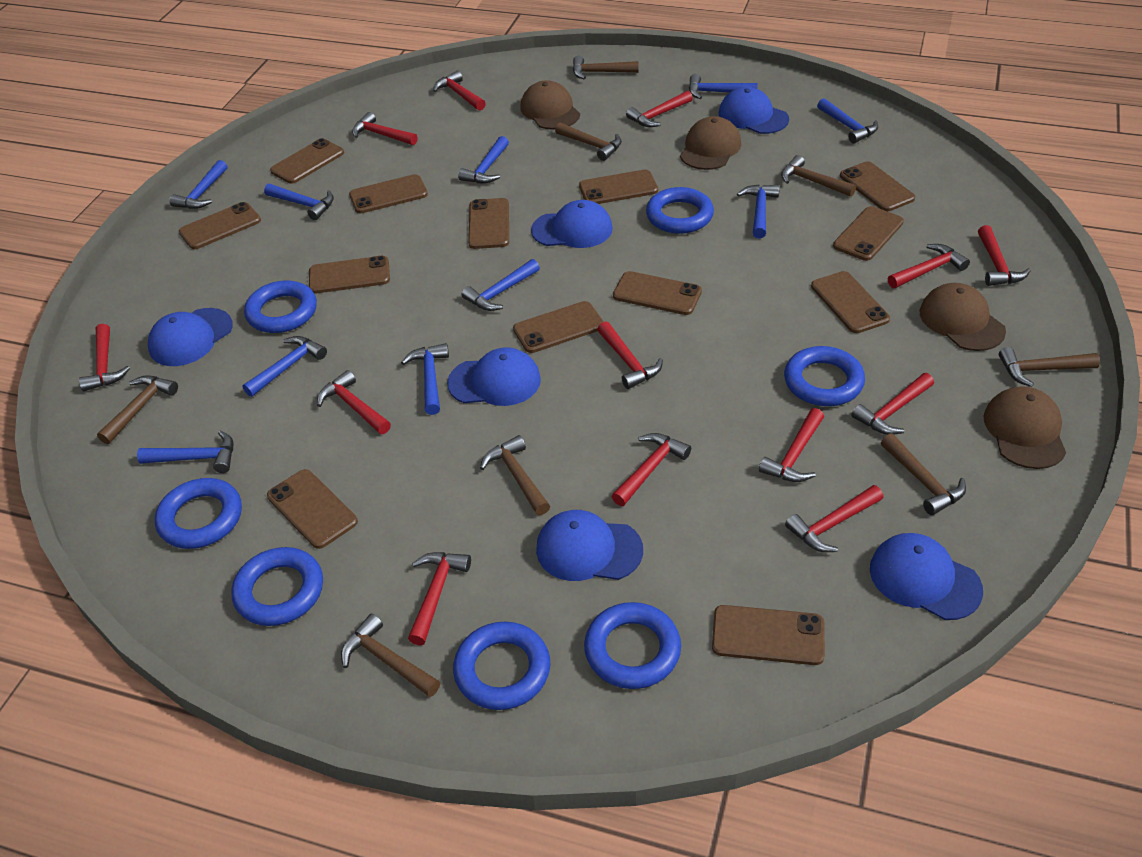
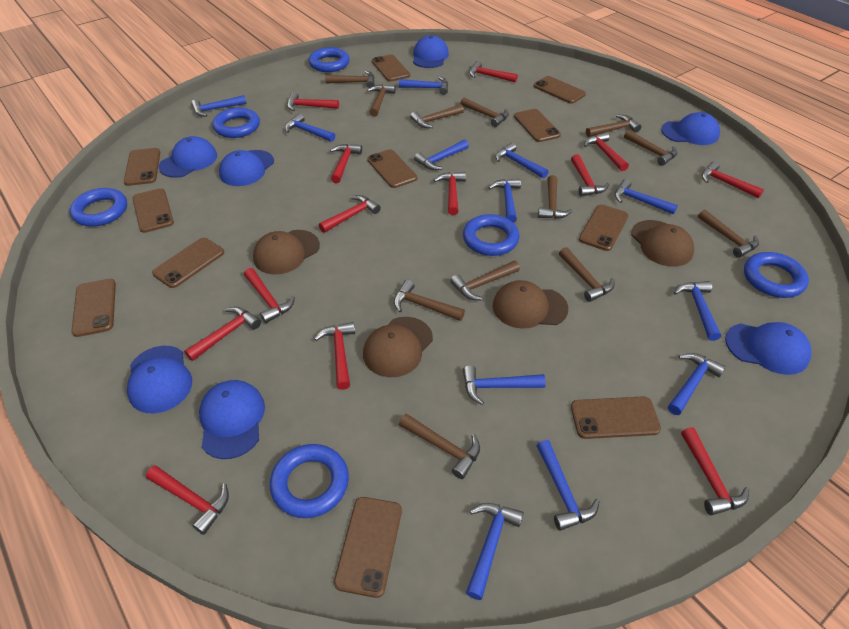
blue cap: 6 -> 7
blue hammer: 10 -> 12
blue ring: 7 -> 6
brown hammer: 8 -> 12
brown phone: 13 -> 11

